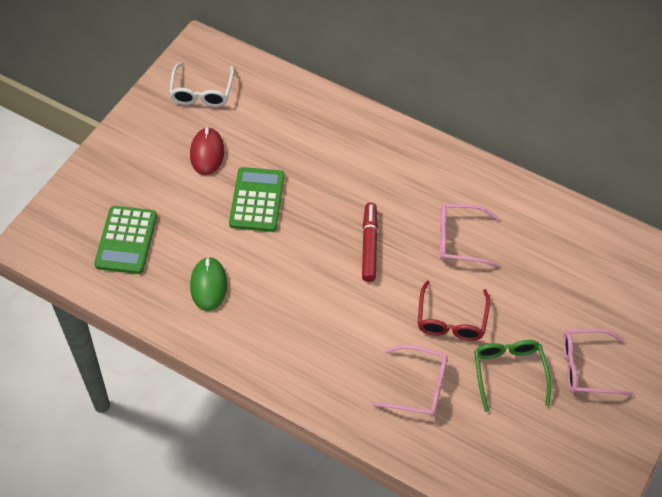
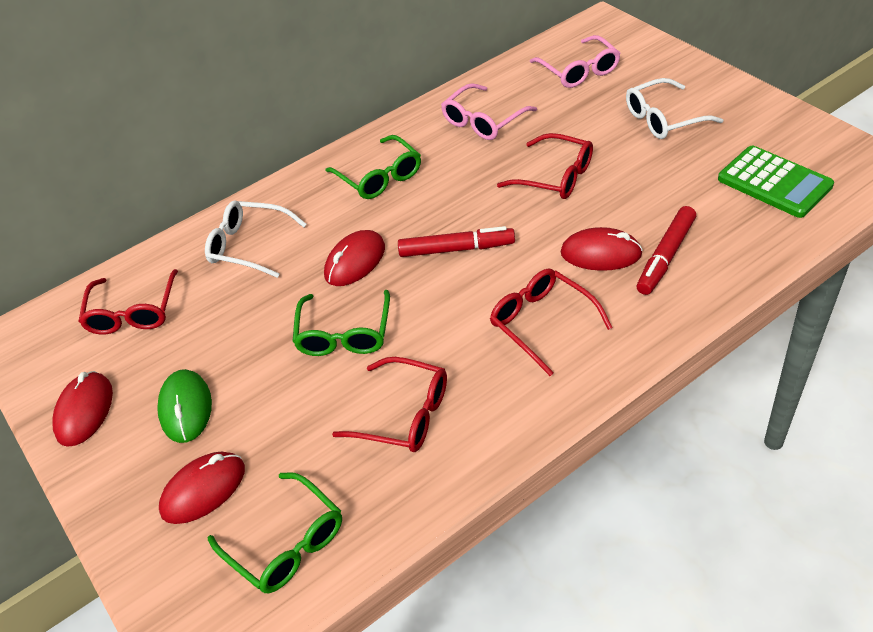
green calculator: 2 -> 1
green glasses: 1 -> 3
pink glasses: 3 -> 2
red glasses: 1 -> 4
red marker: 1 -> 2
red mouse: 1 -> 4
white glasses: 1 -> 2

